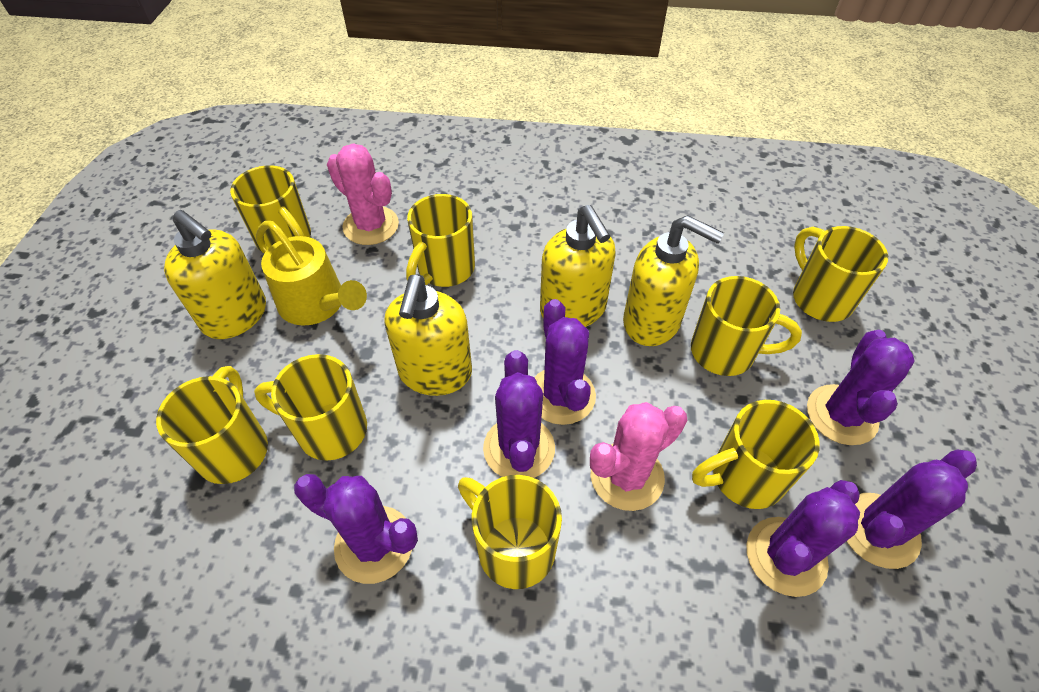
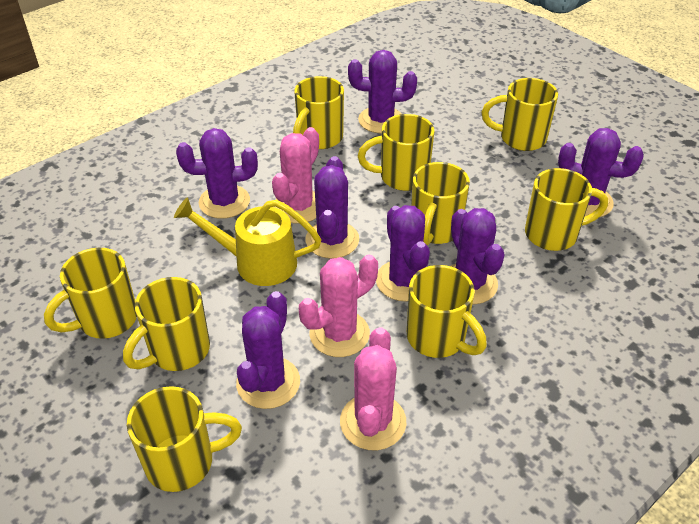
pink cactus: 2 -> 3
purple cactus: 6 -> 7
yellow mug: 8 -> 9
yellow soap dispenser: 4 -> 0

